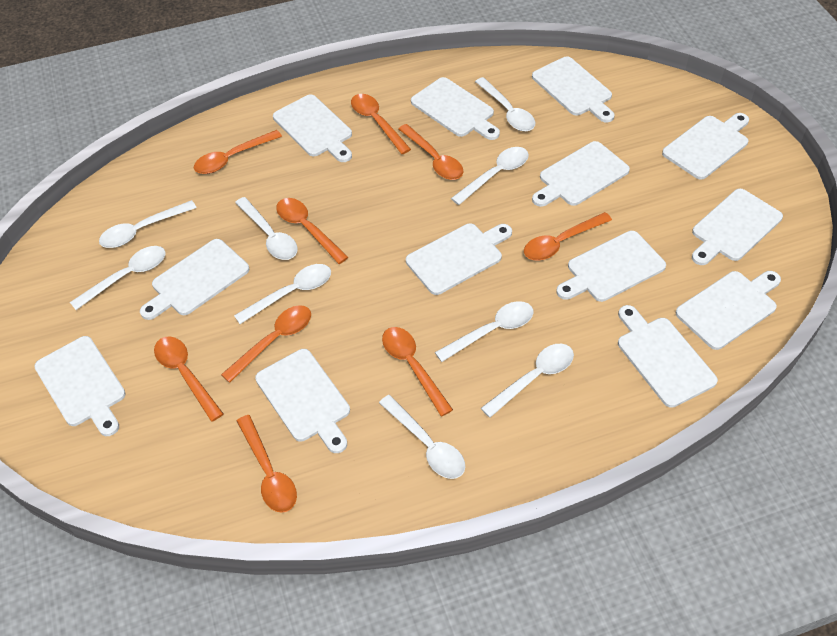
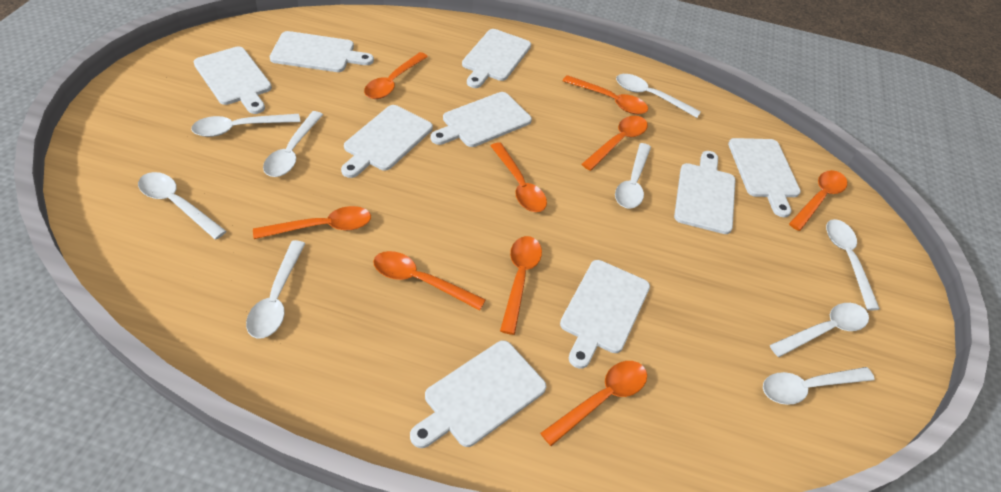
white cutting board: 13 -> 9

